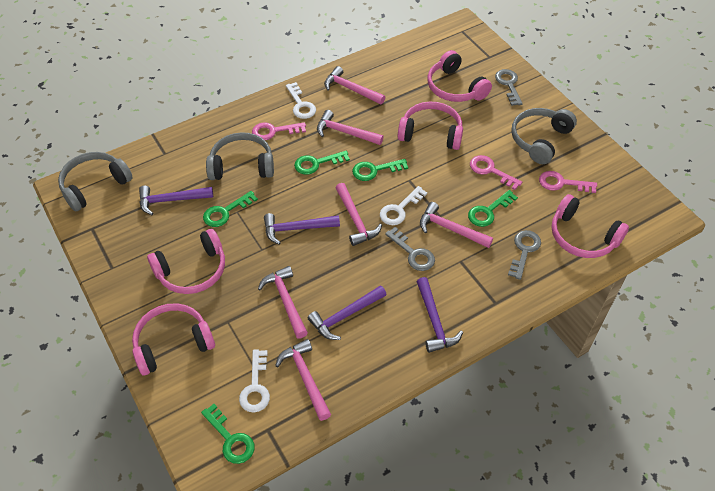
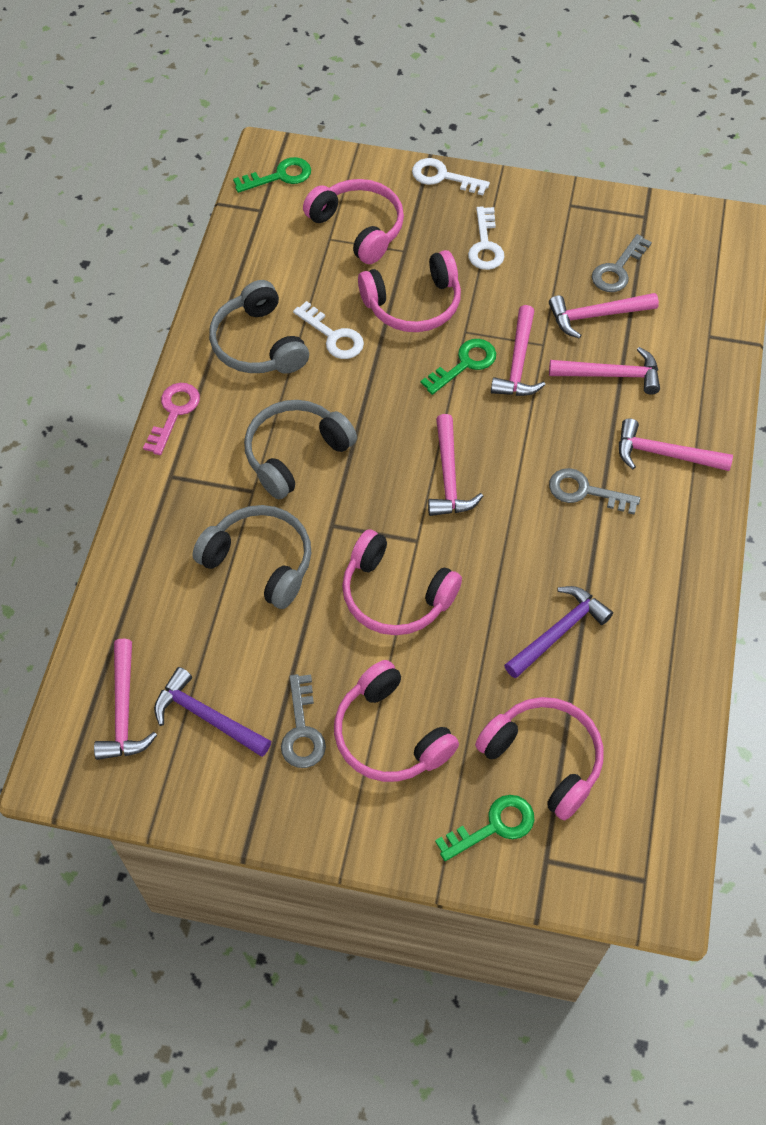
green key: 5 -> 3
pink key: 3 -> 1
purple hammer: 4 -> 2

